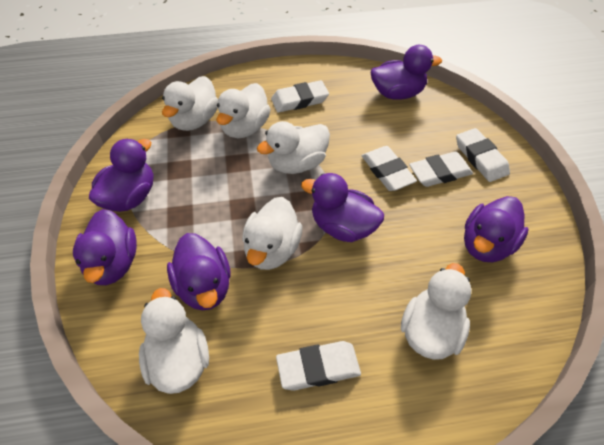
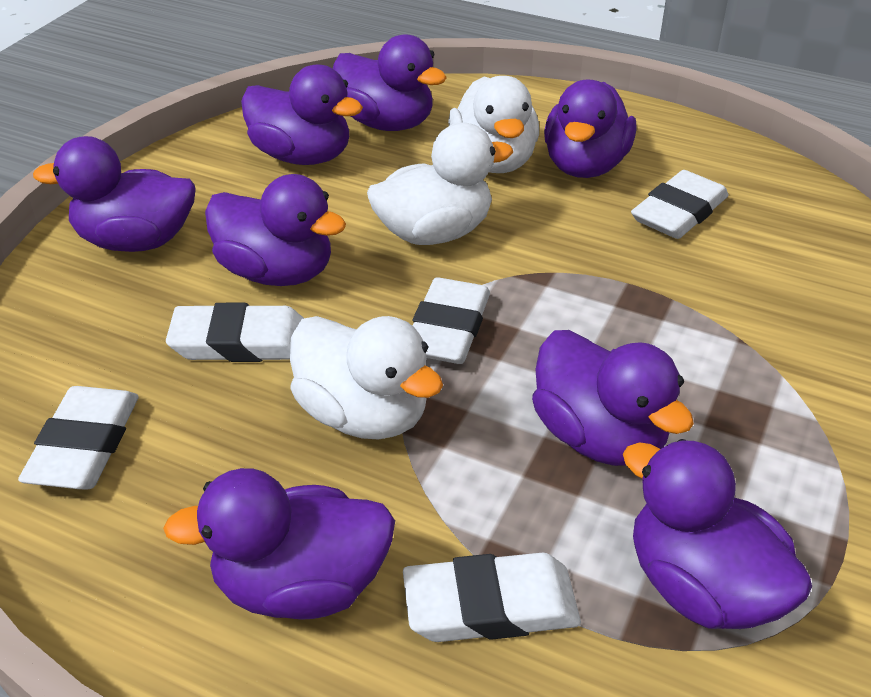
purple duck: 6 -> 8
white duck: 6 -> 3

